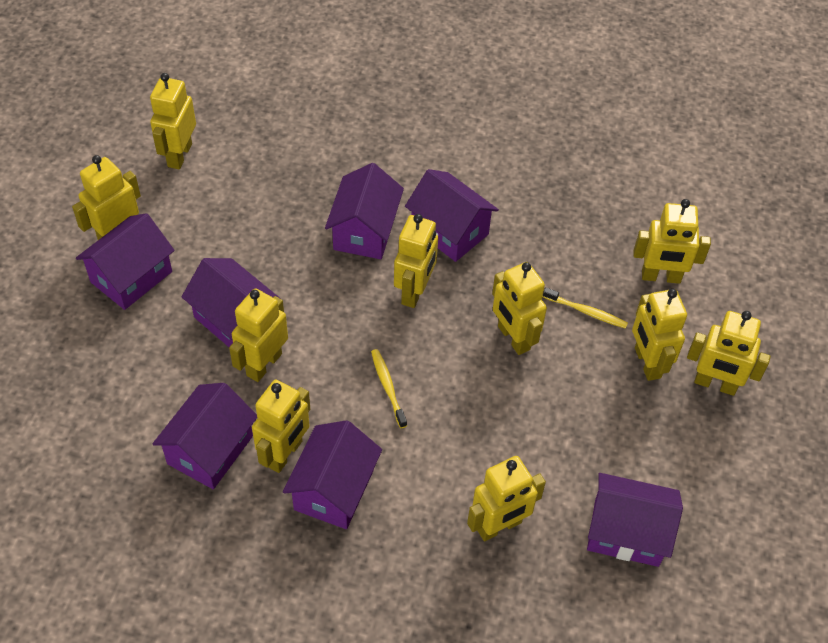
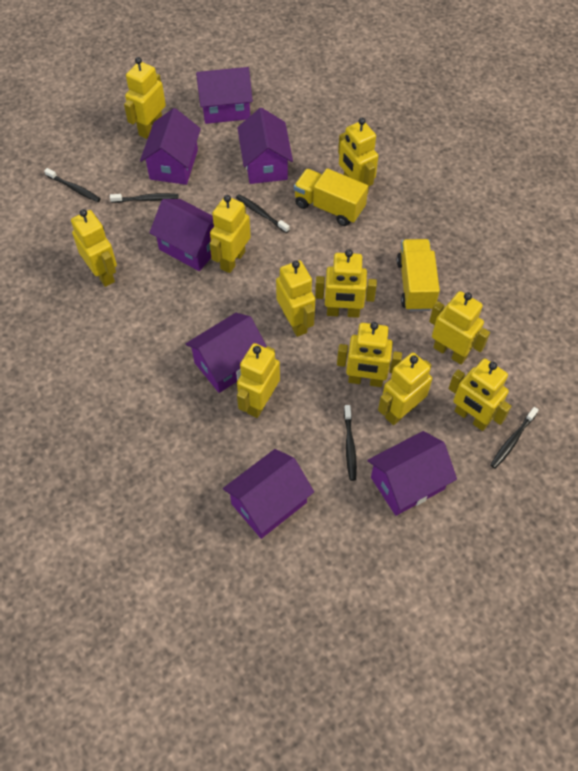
black toothbrush: 0 -> 5
yellow robot: 10 -> 11
yellow toothbrush: 2 -> 0
yellow truck: 0 -> 2

